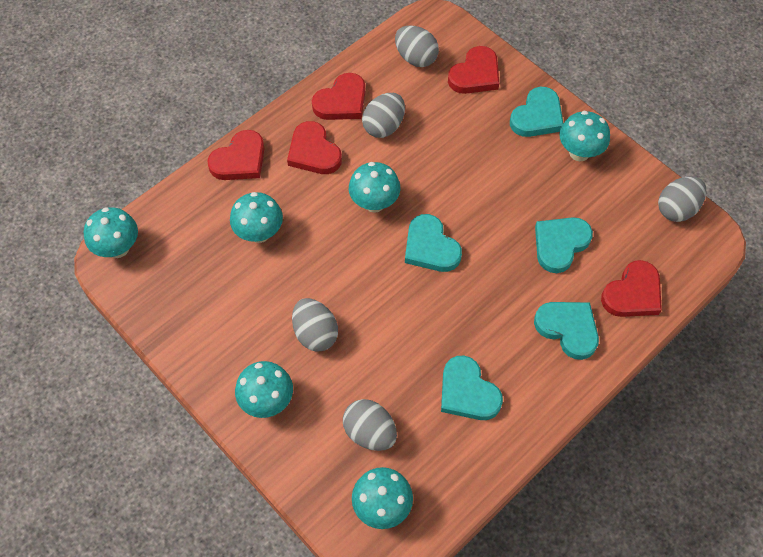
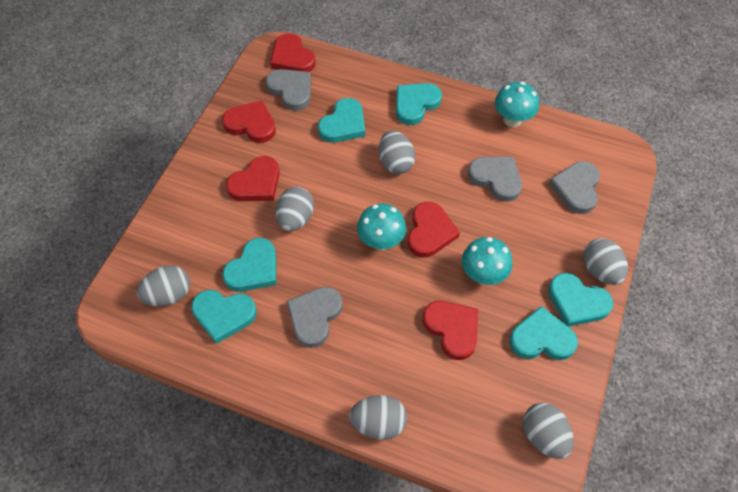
grey egg: 5 -> 6
grey heart: 0 -> 4
turquoise heart: 5 -> 6
turquoise mushroom: 6 -> 3

